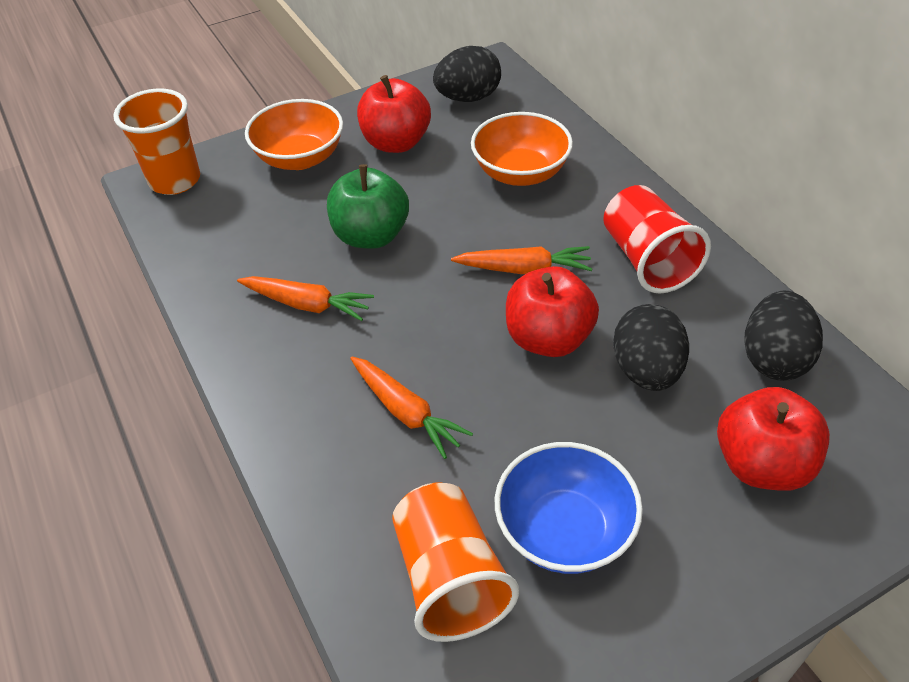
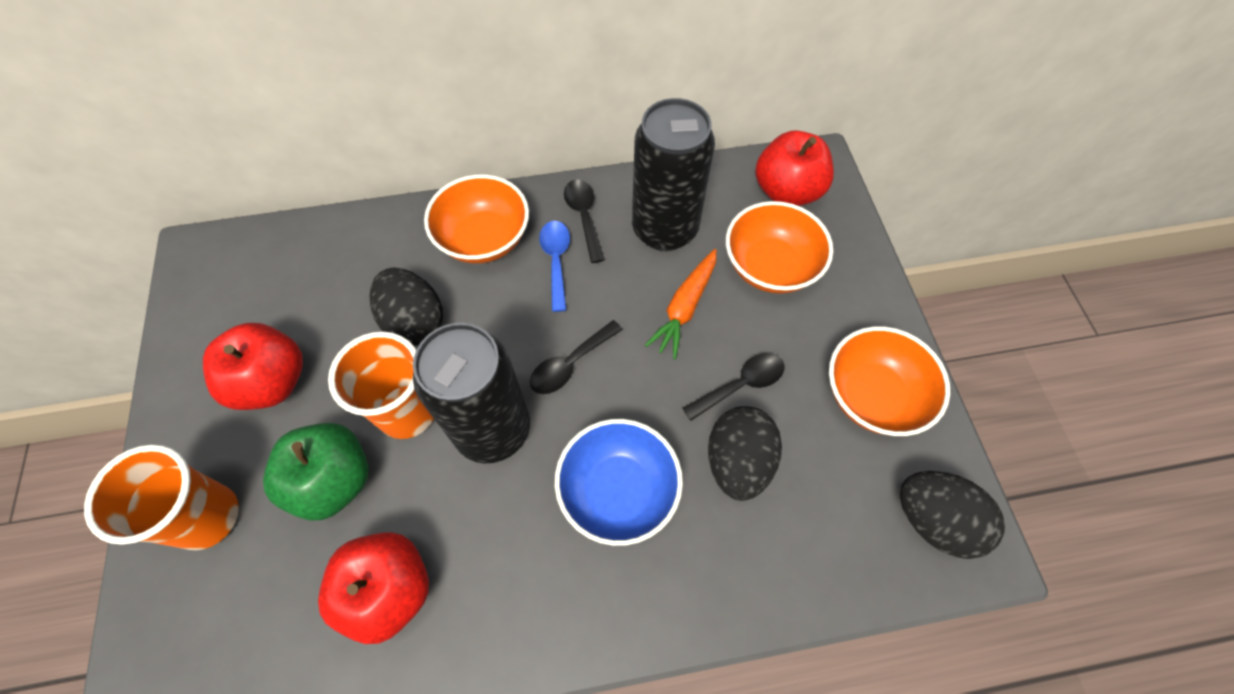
black can: 0 -> 2
black spoon: 0 -> 3
blue spoon: 0 -> 1
orange bowl: 2 -> 3
orange carrot: 3 -> 1
red cup: 1 -> 0

